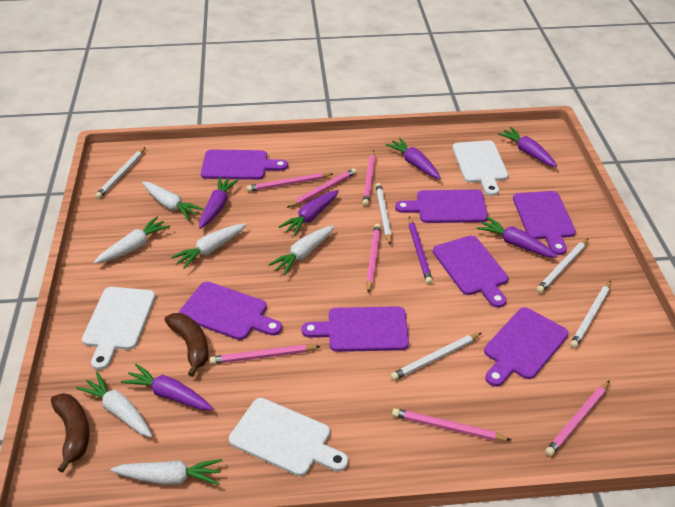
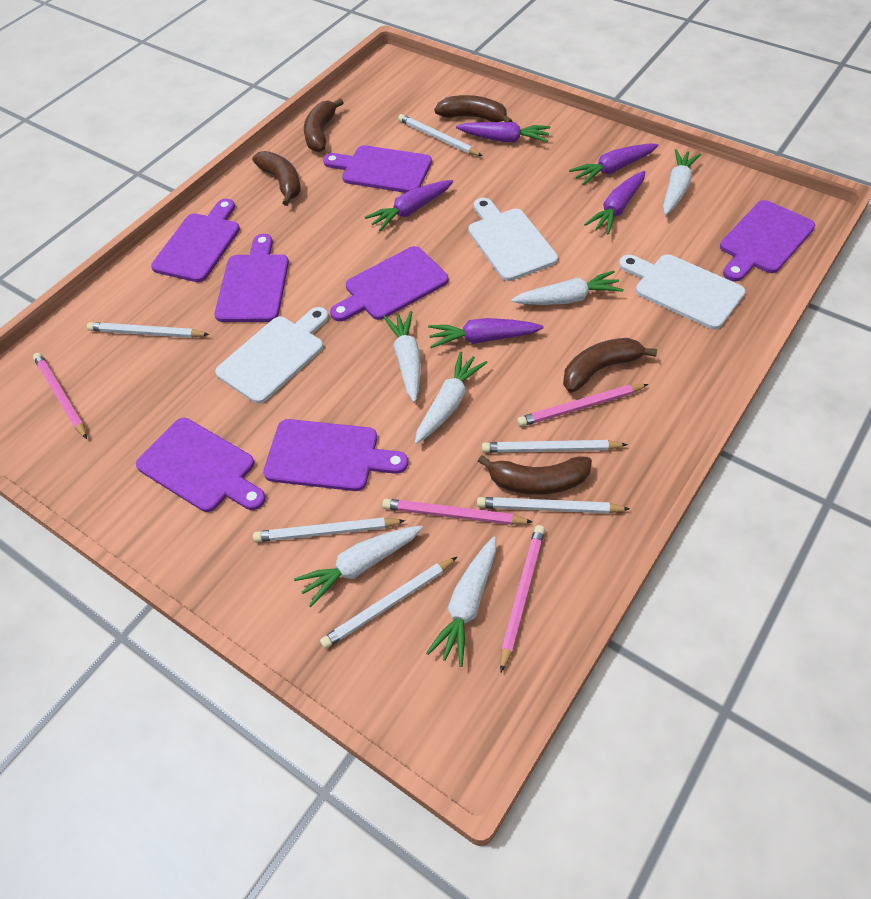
brown banana: 2 -> 5
pink pencil: 7 -> 4
purple carrot: 6 -> 5
purple pencil: 1 -> 0
white pencil: 5 -> 6

